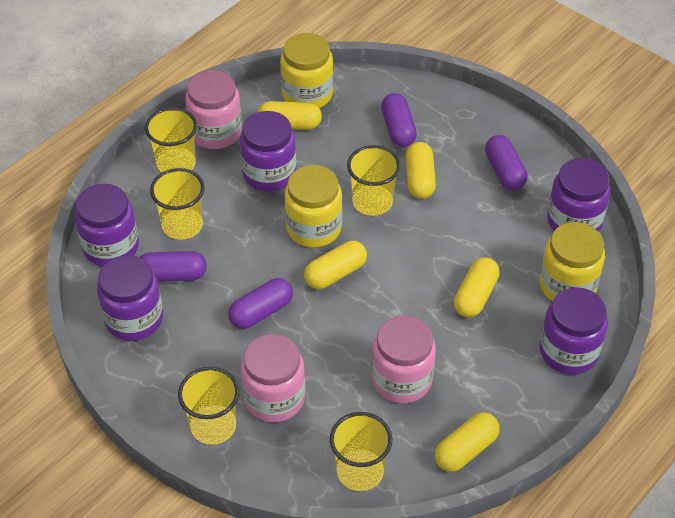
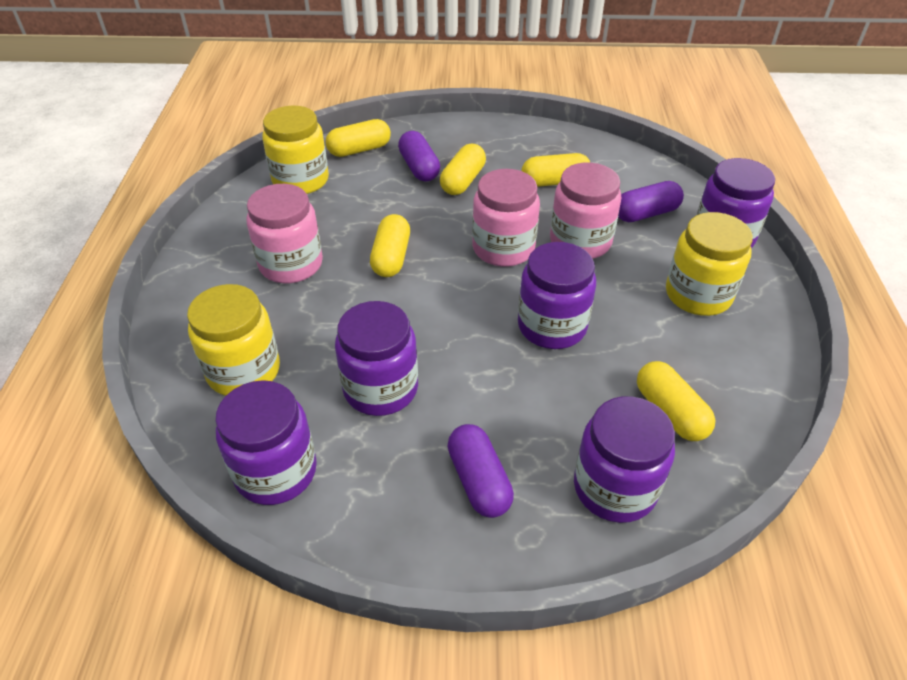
purple capsule: 4 -> 3
yellow cup: 5 -> 0

